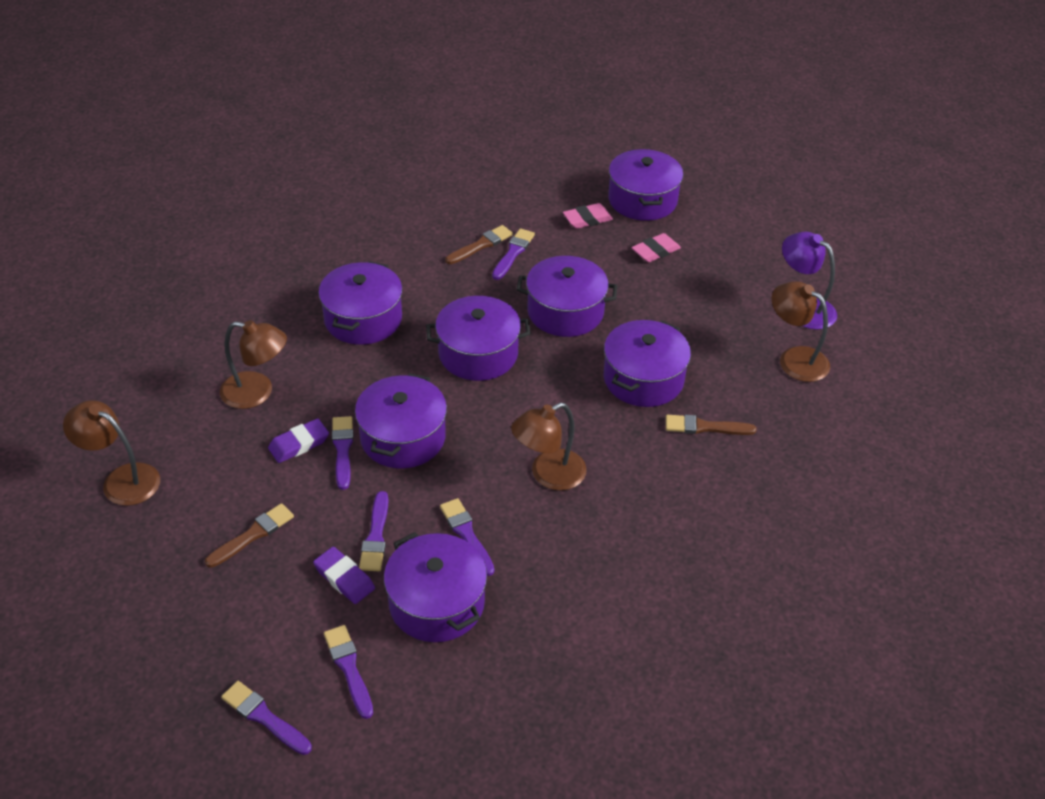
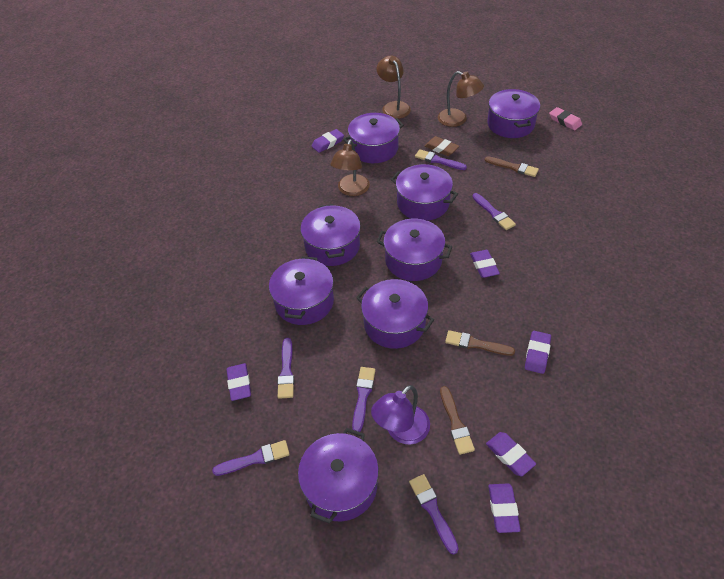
brown eraser: 0 -> 1
brown lamp: 4 -> 3
pink eraser: 2 -> 1
purple eraser: 2 -> 6
purple pot: 7 -> 8

